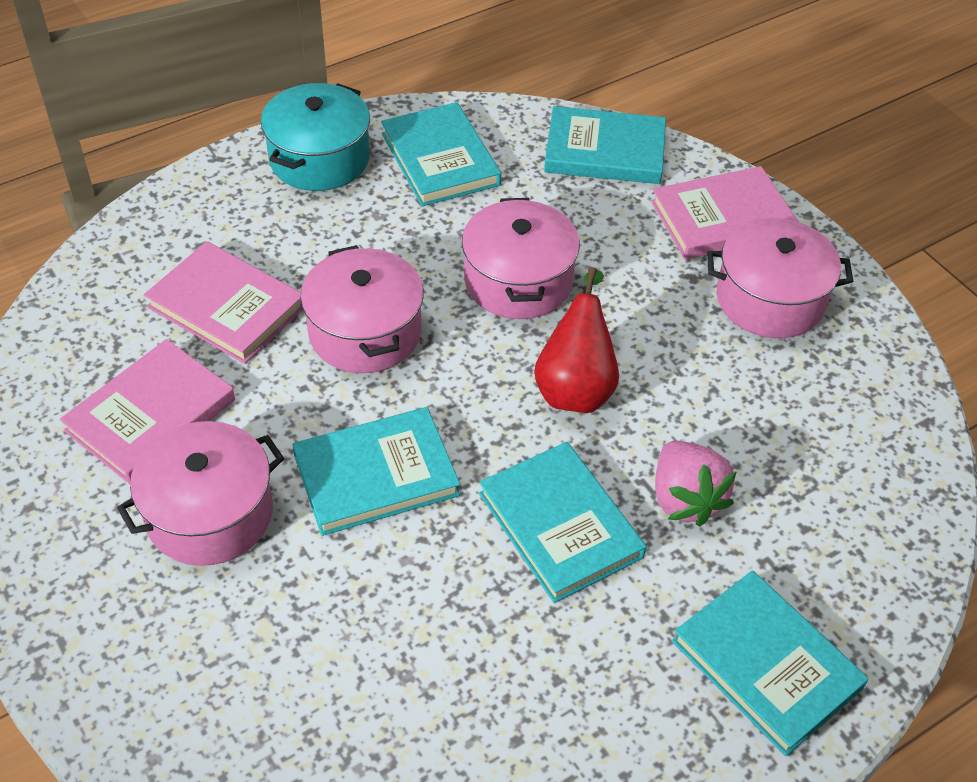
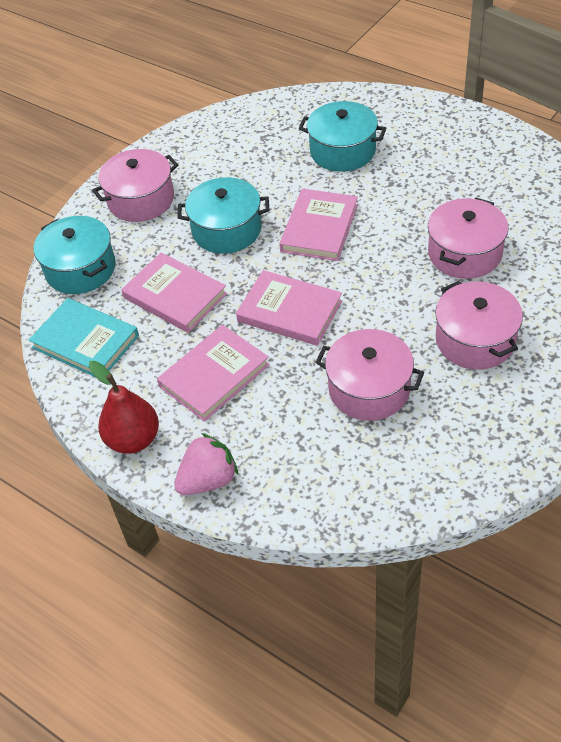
pink book: 3 -> 4
turquoise book: 5 -> 1
turquoise pot: 1 -> 3

